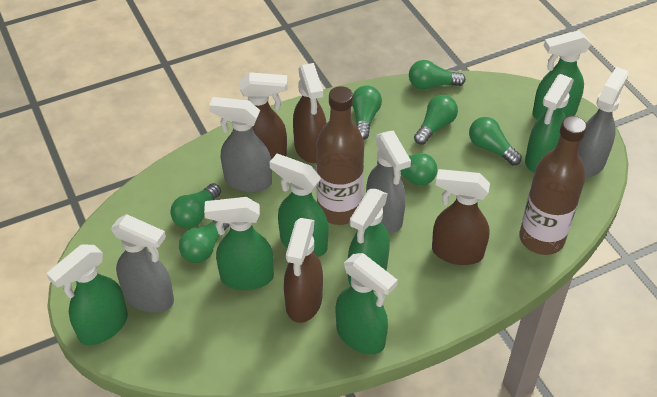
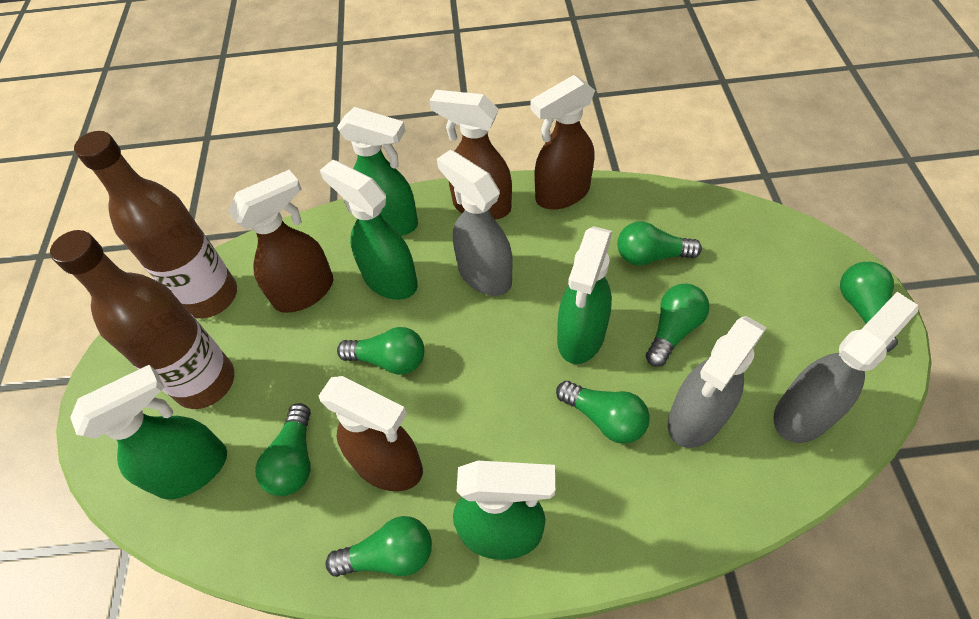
green spray bottle: 7 -> 5
grey spray bottle: 4 -> 3

